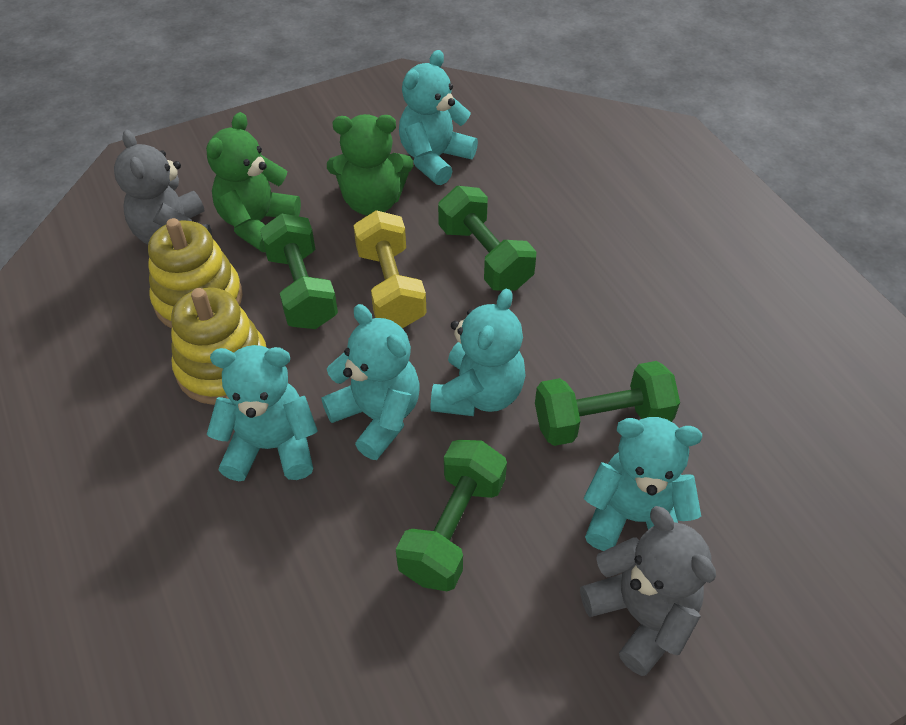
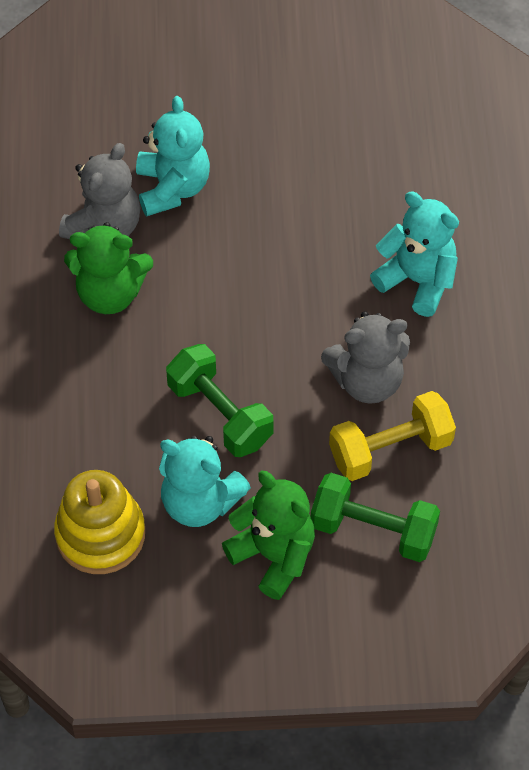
green dumbbell: 4 -> 2
turquoise teddy bear: 5 -> 3
yellow stacking toy: 2 -> 1

